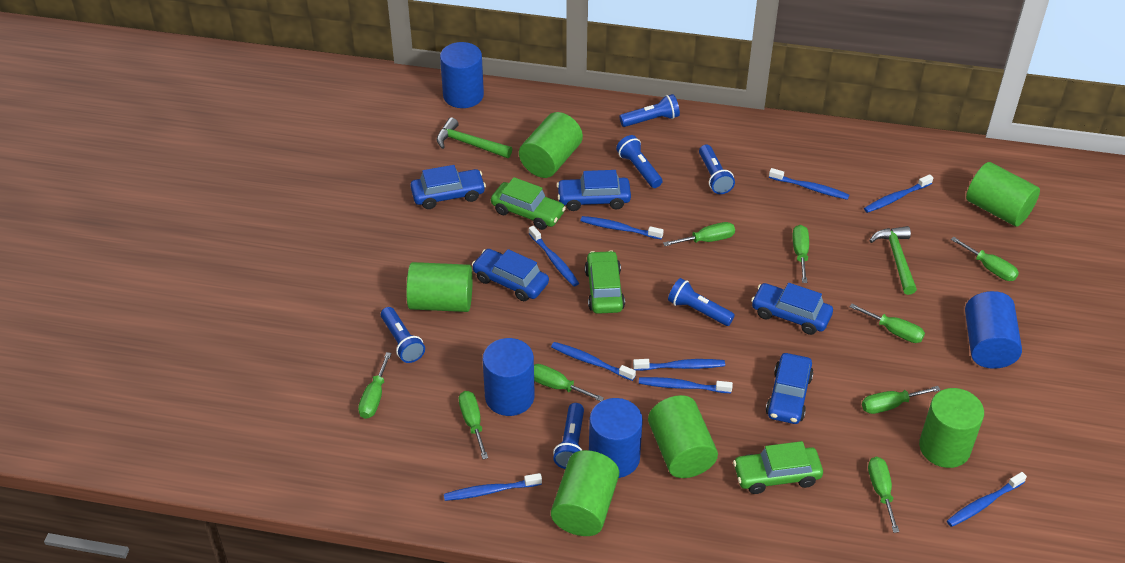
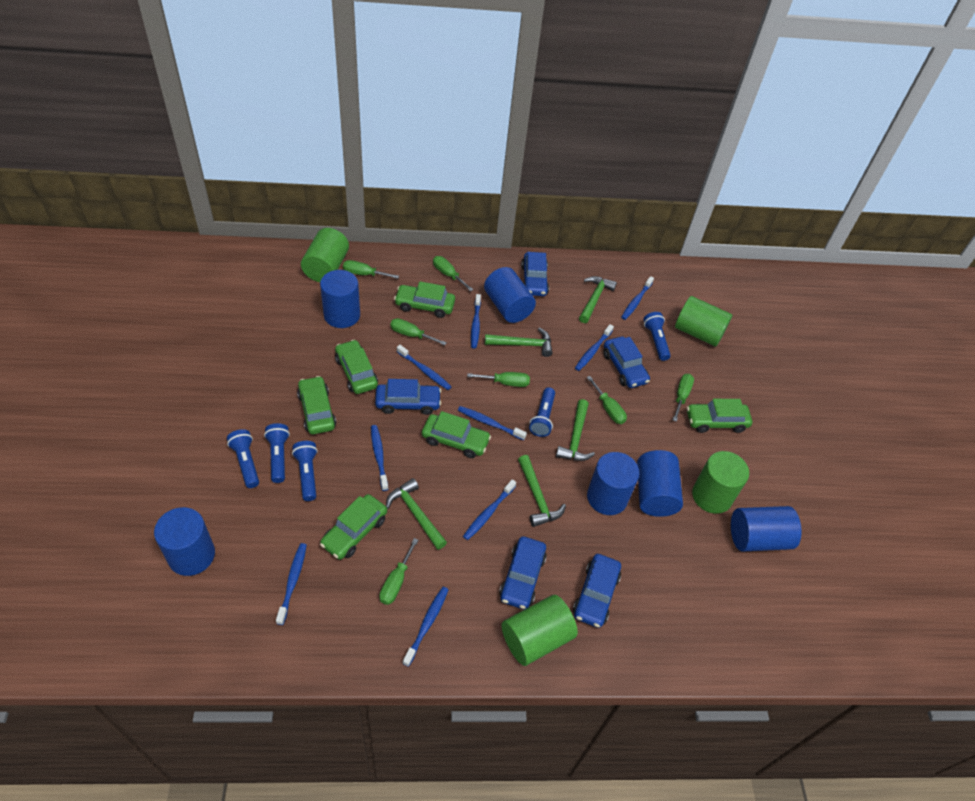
blue cylinder: 4 -> 6
blue flashlight: 6 -> 5
green car: 3 -> 6
green cylinder: 6 -> 4
green hammer: 2 -> 5
green screwdriver: 9 -> 7

